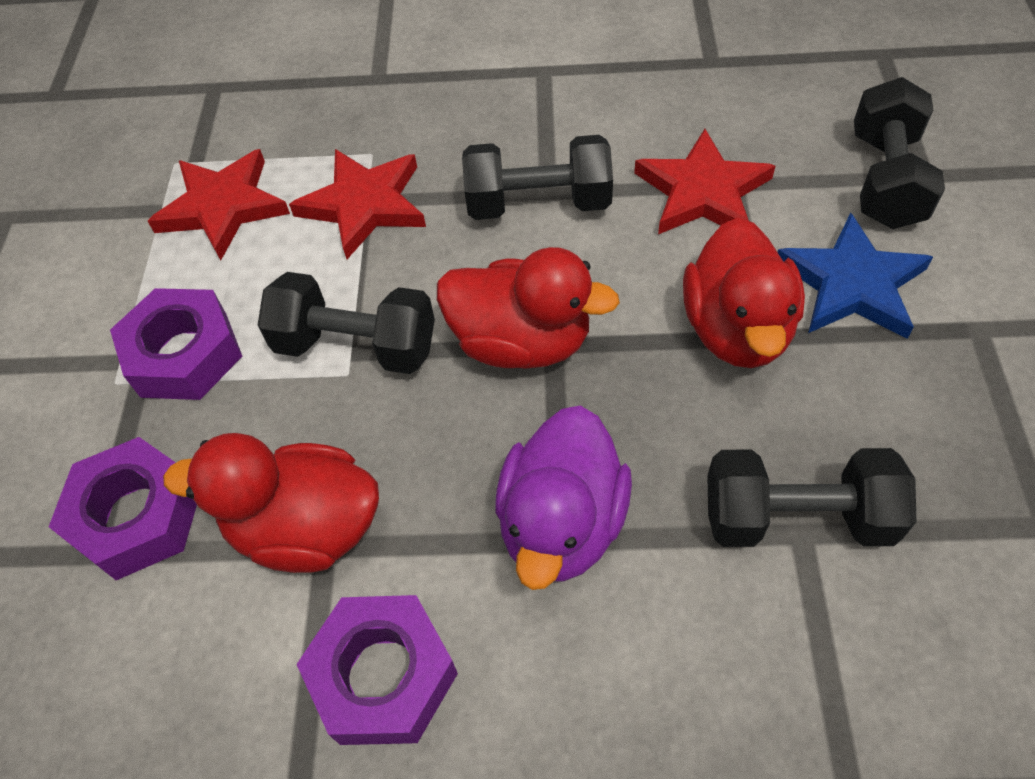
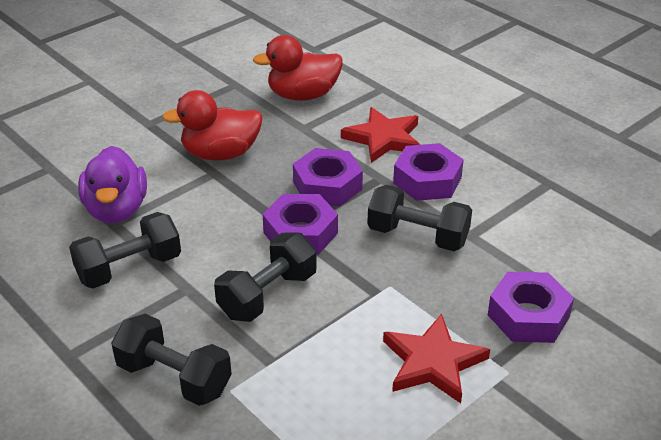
blue star: 1 -> 0
purple nut: 3 -> 4
red duck: 3 -> 2
red star: 3 -> 2

